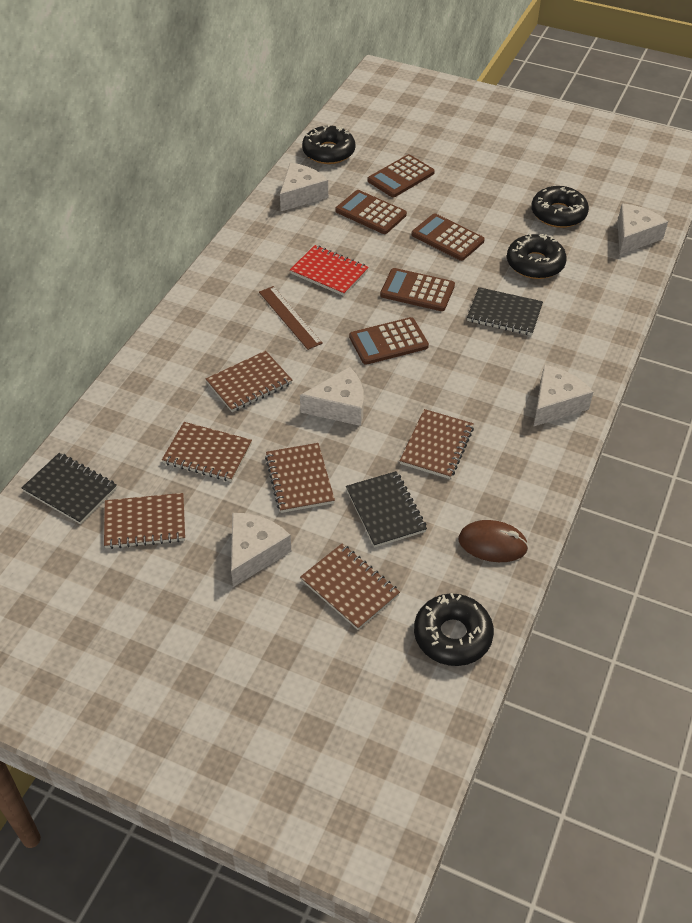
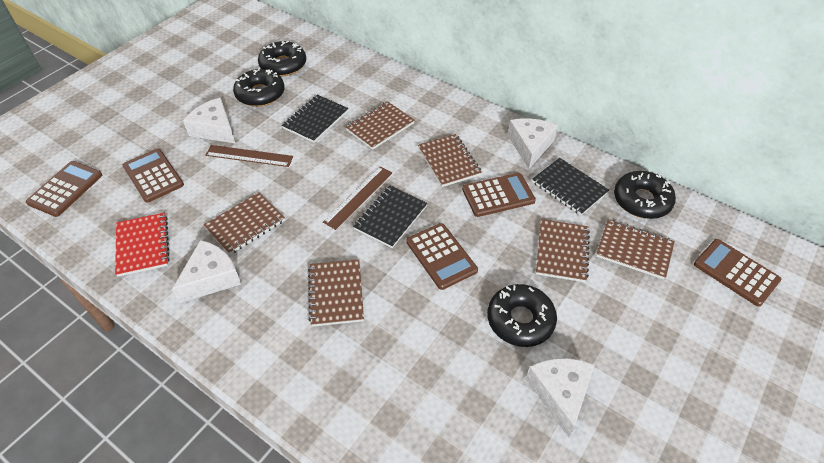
brown mouse: 1 -> 0
brown ruler: 1 -> 2
white cheese: 5 -> 4

